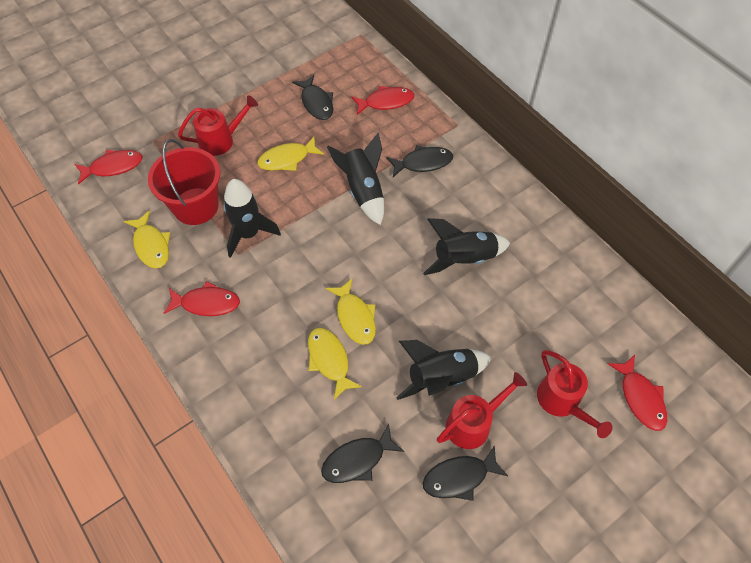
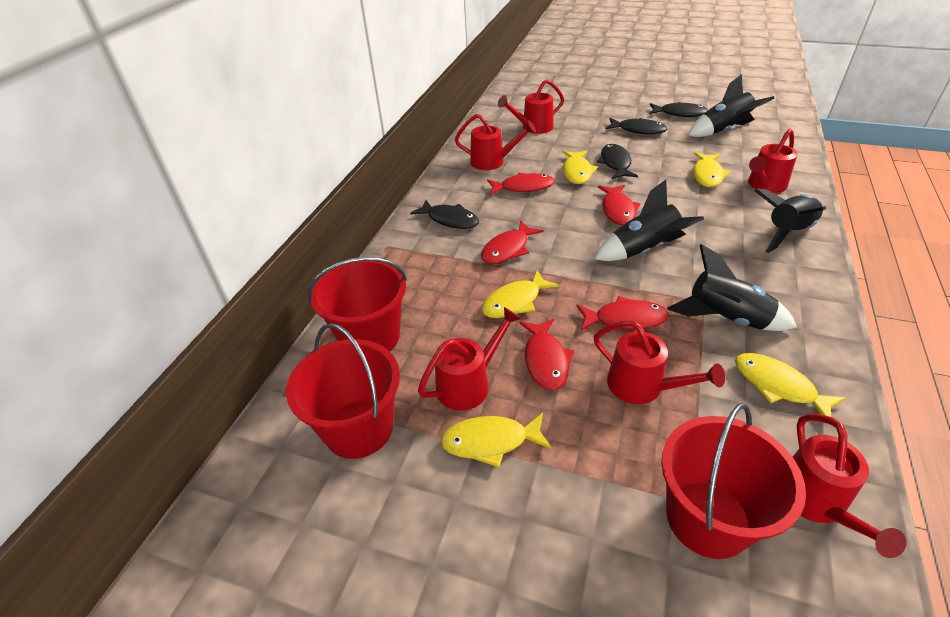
red bucket: 1 -> 3
red fish: 4 -> 5
red watering can: 3 -> 6
yellow fish: 4 -> 5

